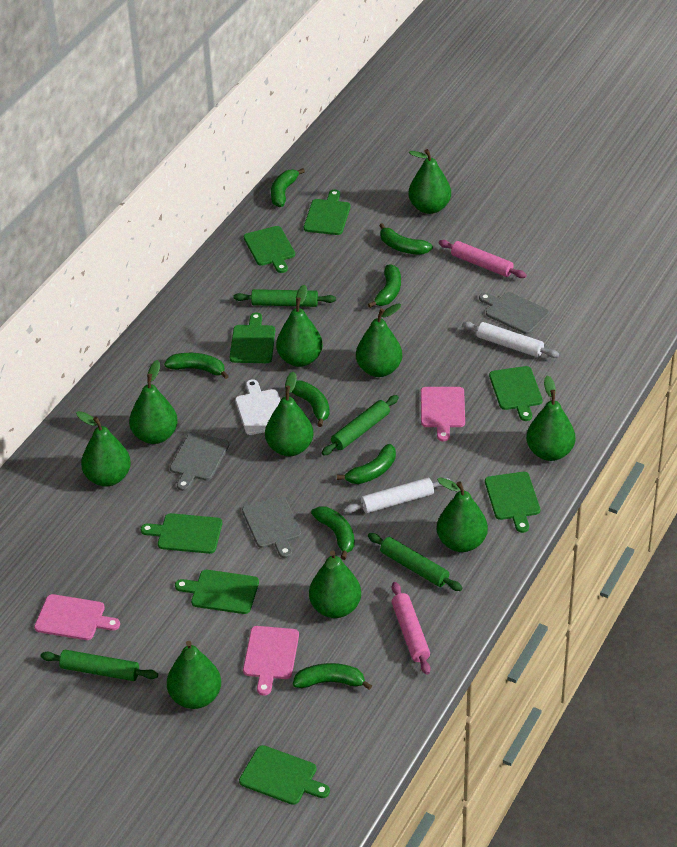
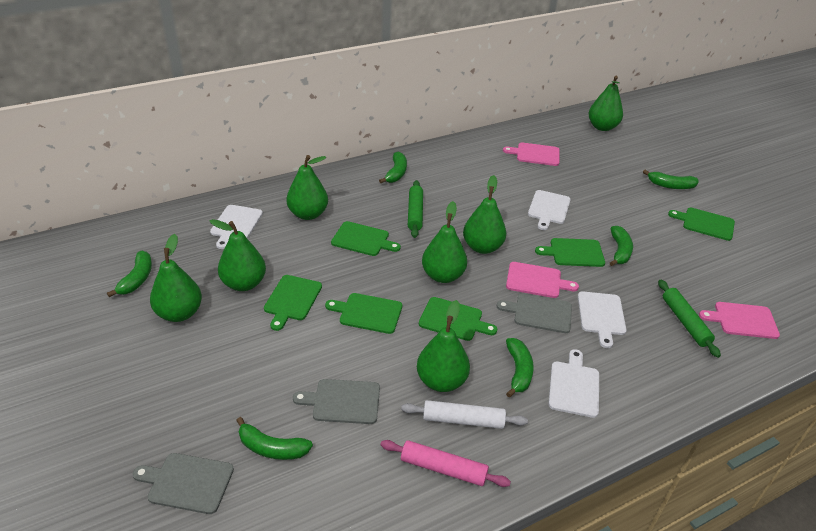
green banana: 8 -> 6
green cutting board: 8 -> 6
green pear: 10 -> 7
green rolling pin: 4 -> 2
pink rolling pin: 2 -> 1
white cutting board: 1 -> 4
white rolling pin: 2 -> 1

